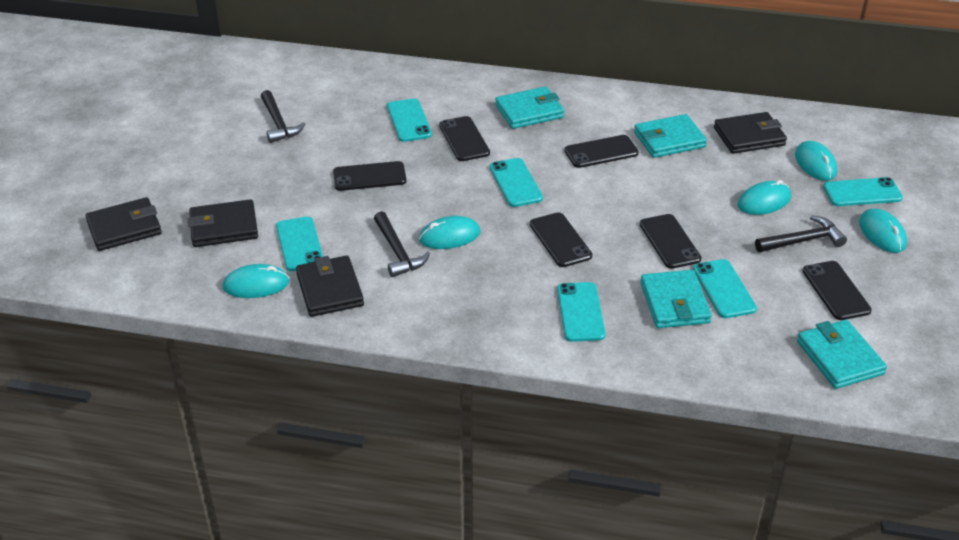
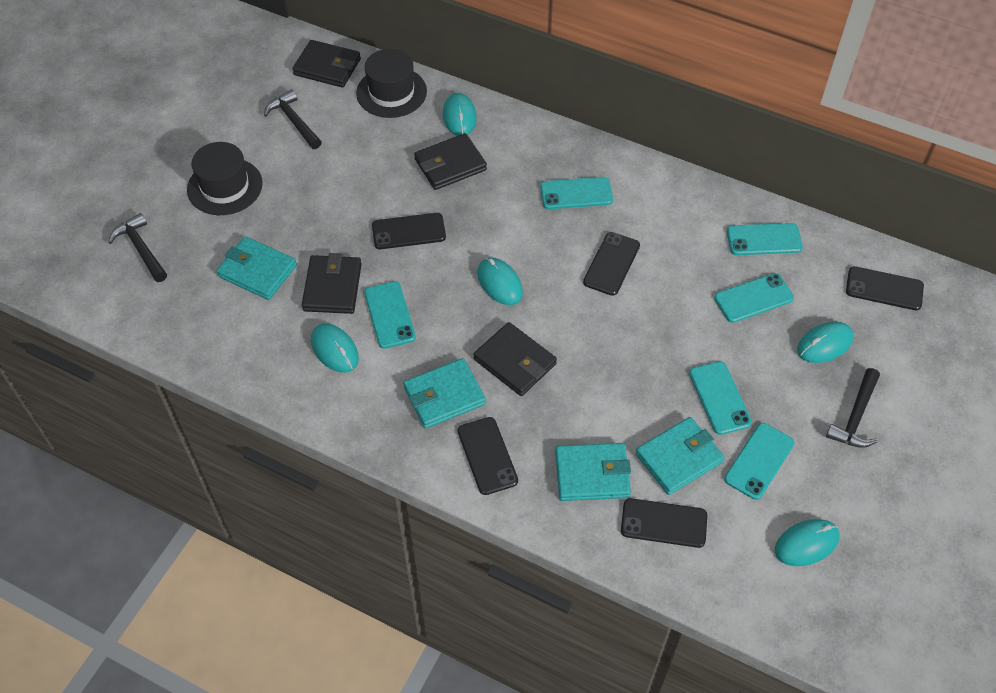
black hat: 0 -> 2
black phone: 6 -> 5

